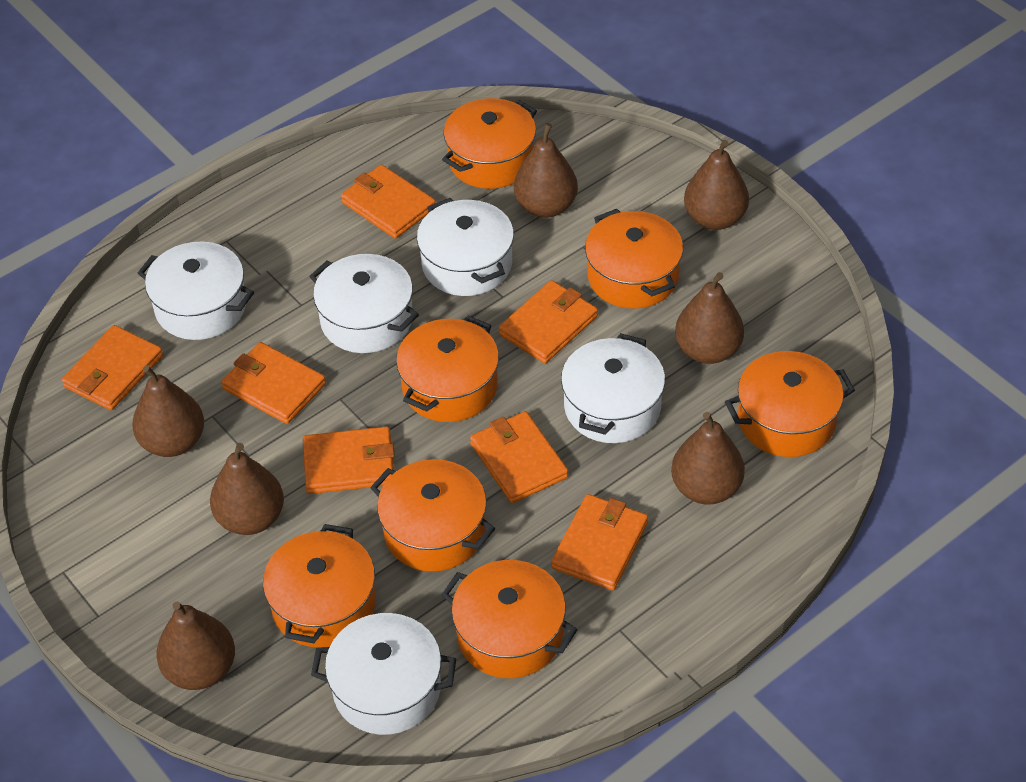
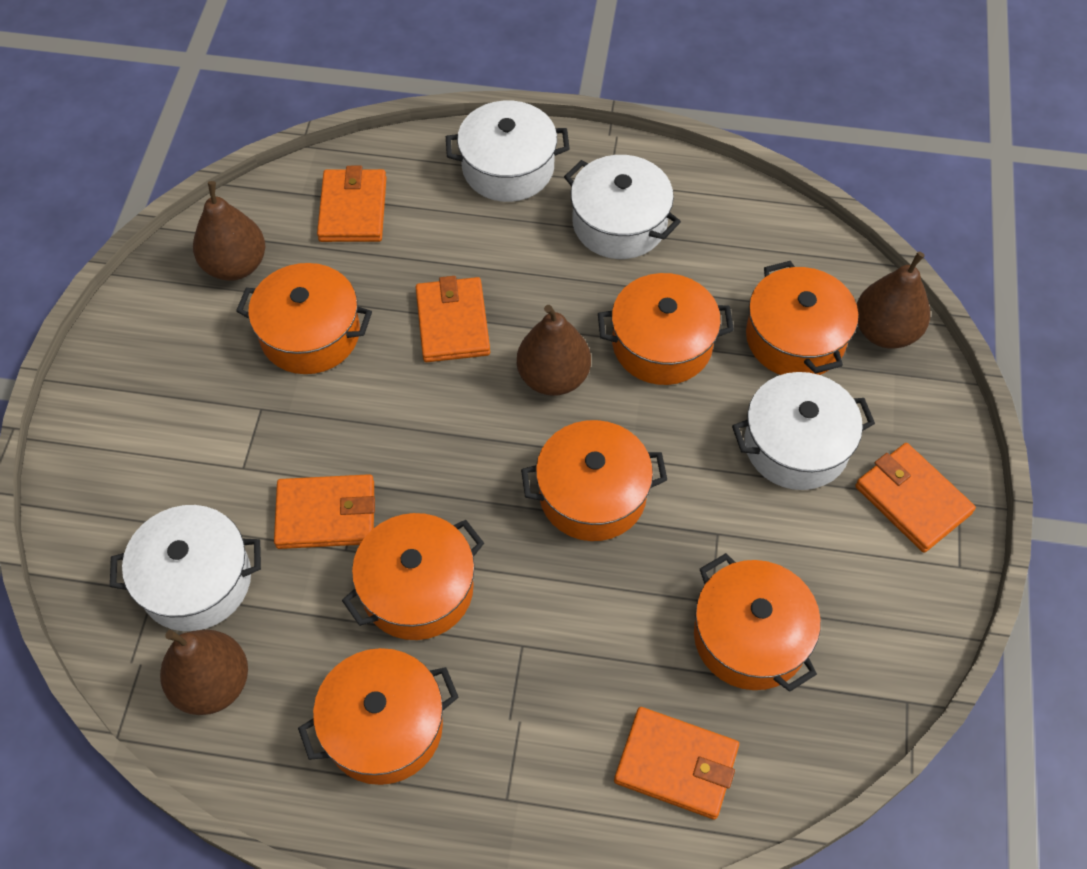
brown pear: 7 -> 4
orange wallet: 7 -> 5
white pot: 5 -> 4

